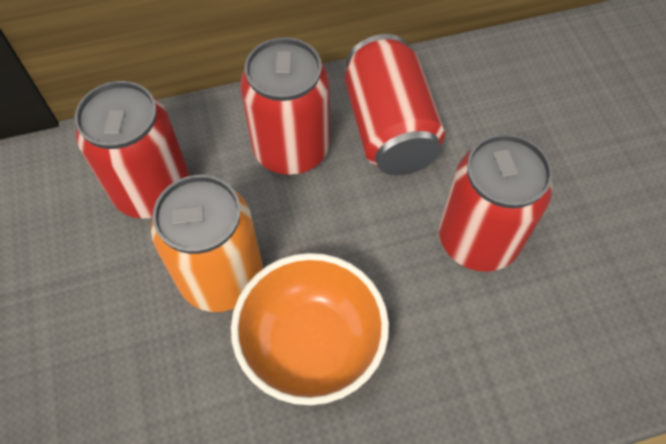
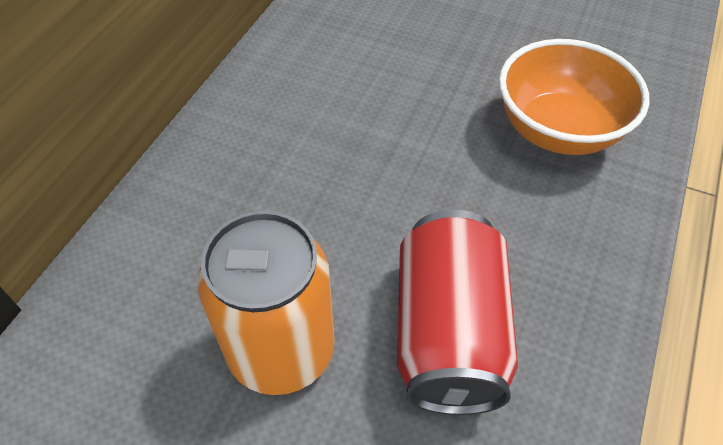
red can: 4 -> 1

